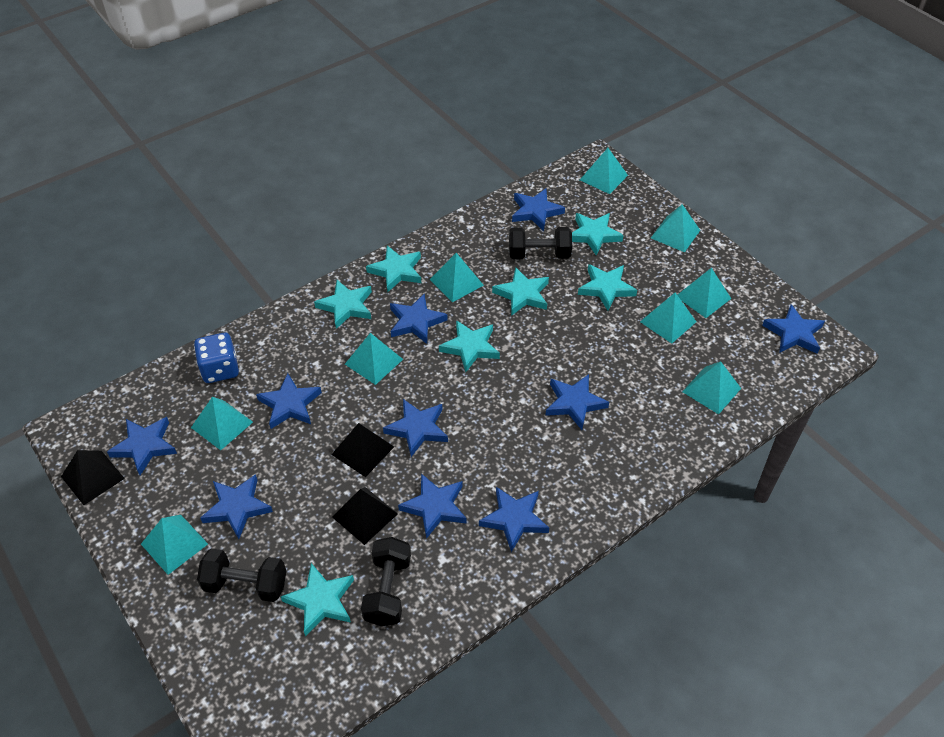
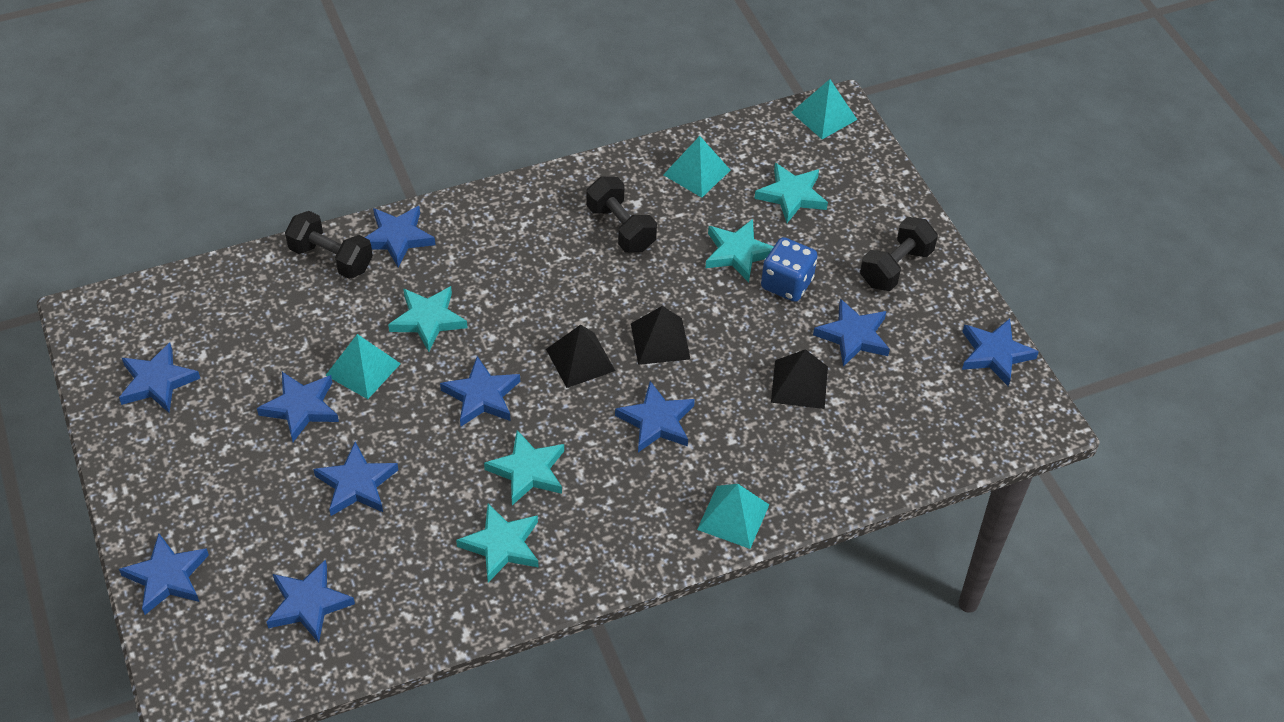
turquoise pyramid: 9 -> 4
turquoise star: 7 -> 5

